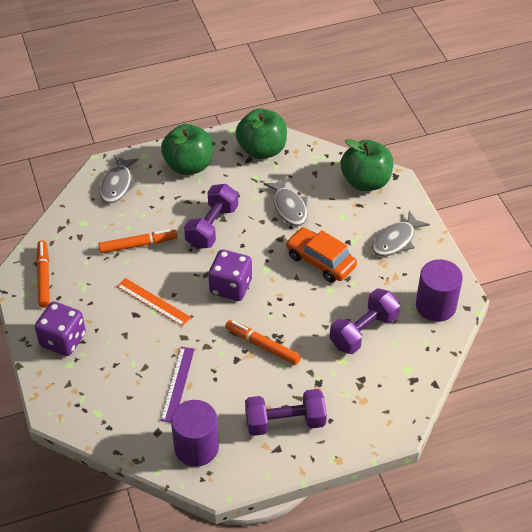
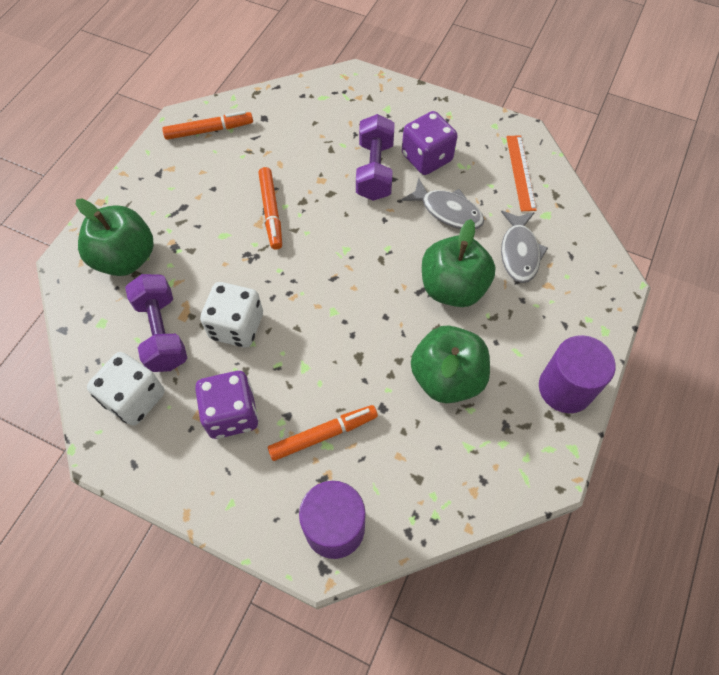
grey fish: 3 -> 2
orange car: 1 -> 0
purple dumbbell: 3 -> 2
purple ruler: 1 -> 0
white dice: 0 -> 2

